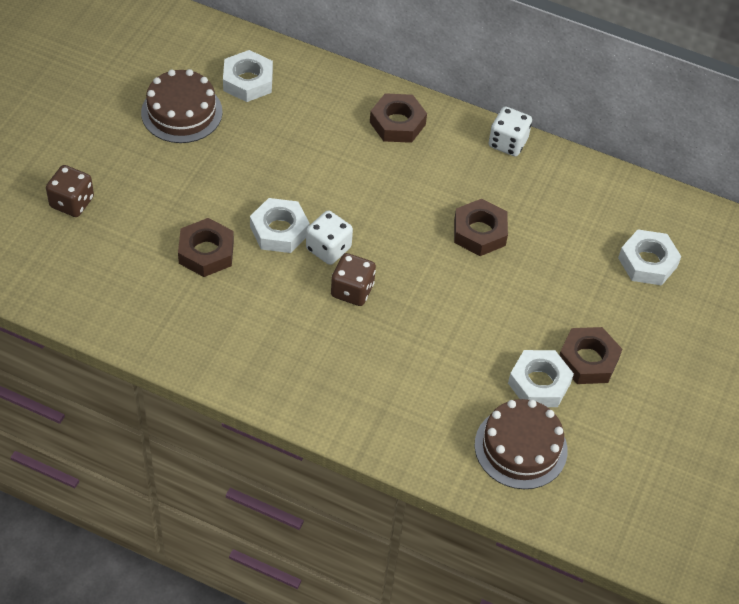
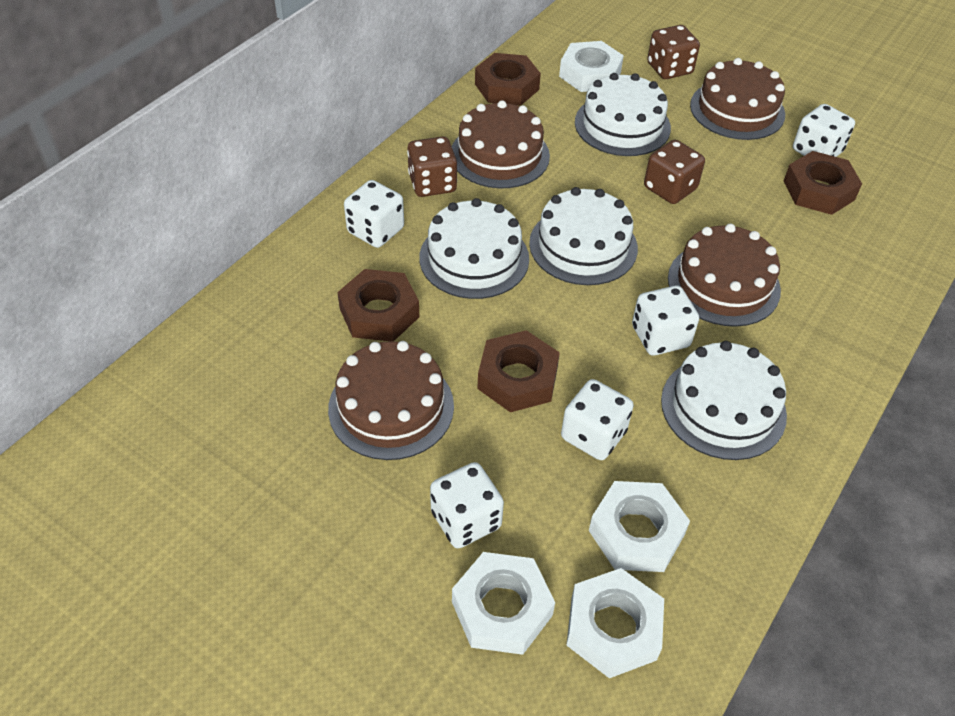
brown cake: 2 -> 4
brown dice: 2 -> 3
white cake: 0 -> 4
white dice: 2 -> 5

